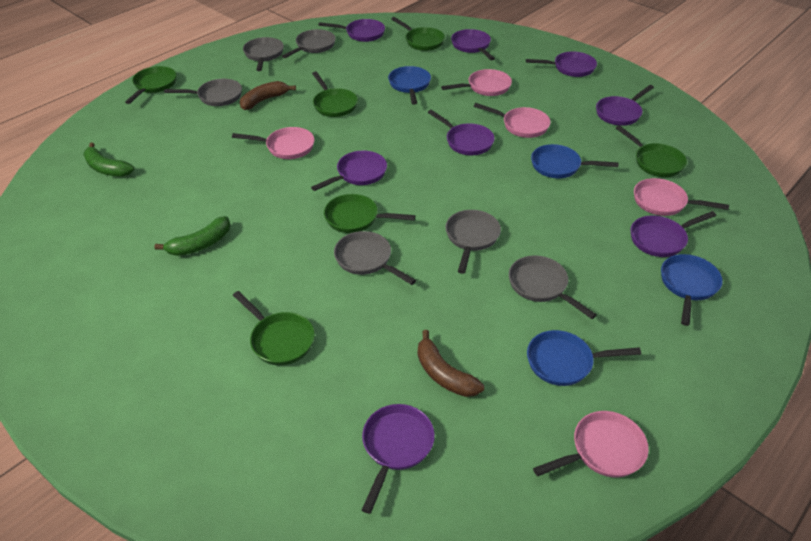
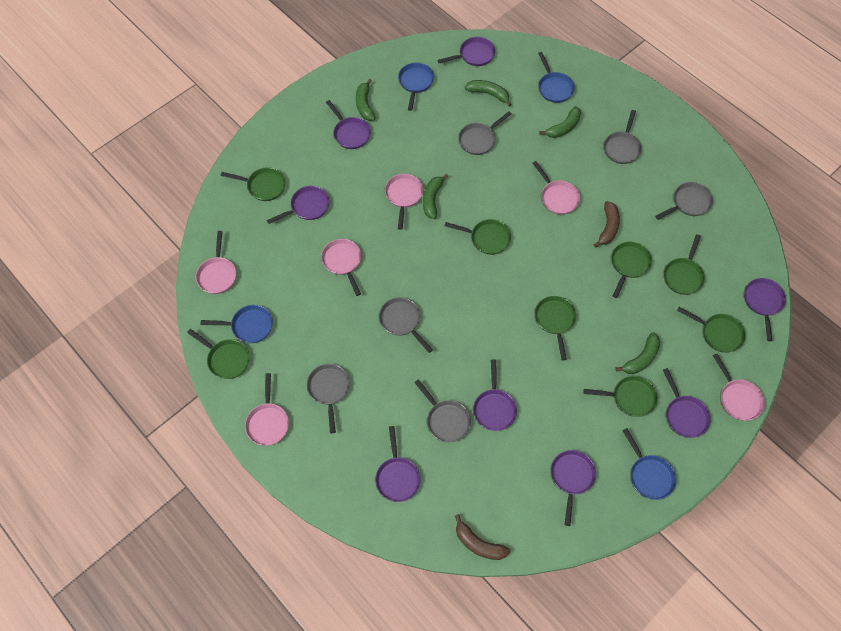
green banana: 2 -> 5
green pan: 6 -> 8
pink pan: 5 -> 6

